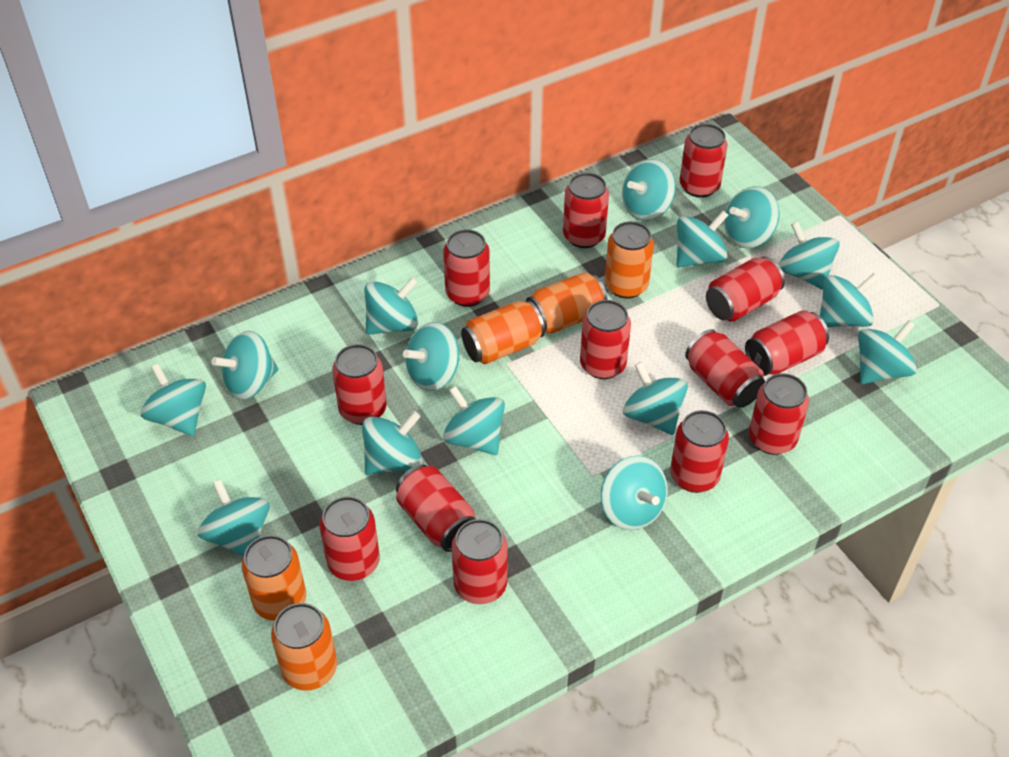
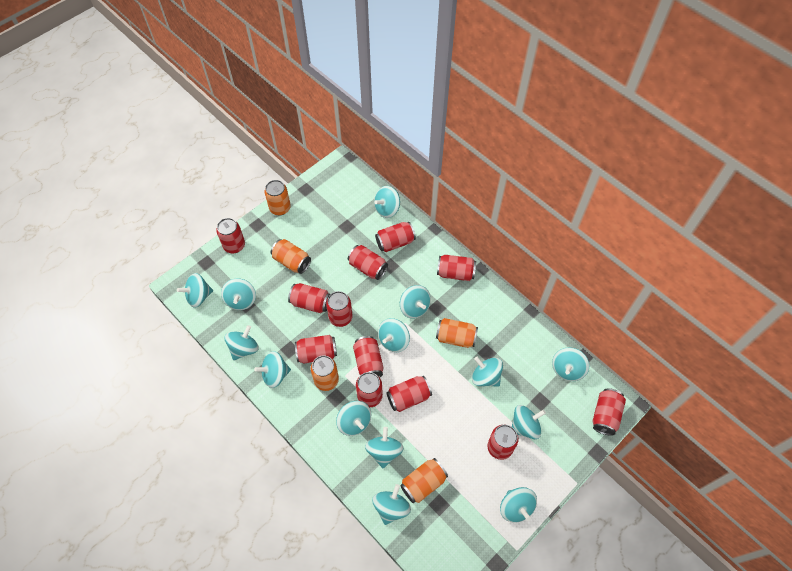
red can: 13 -> 12
turquoise spinning top: 15 -> 14

